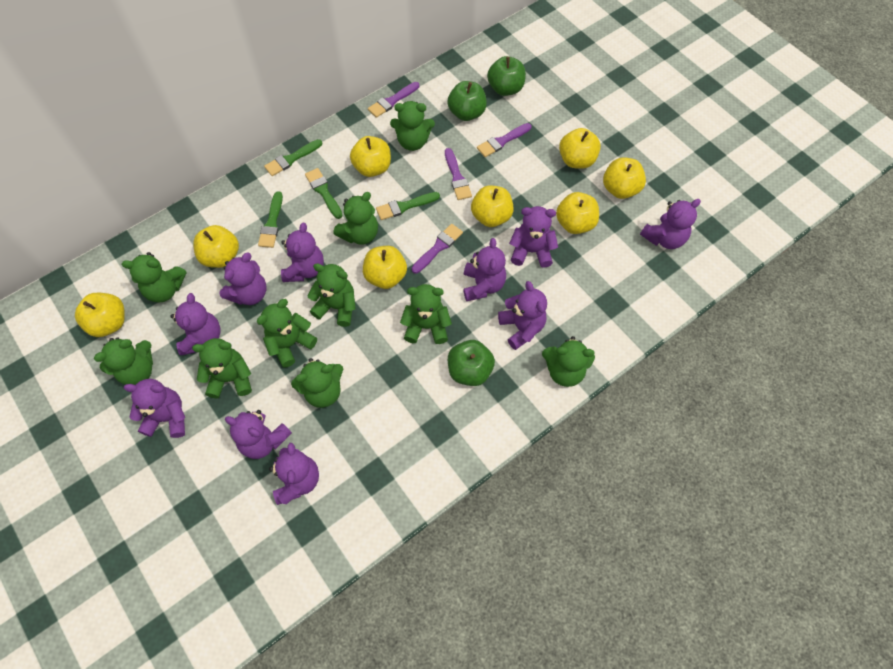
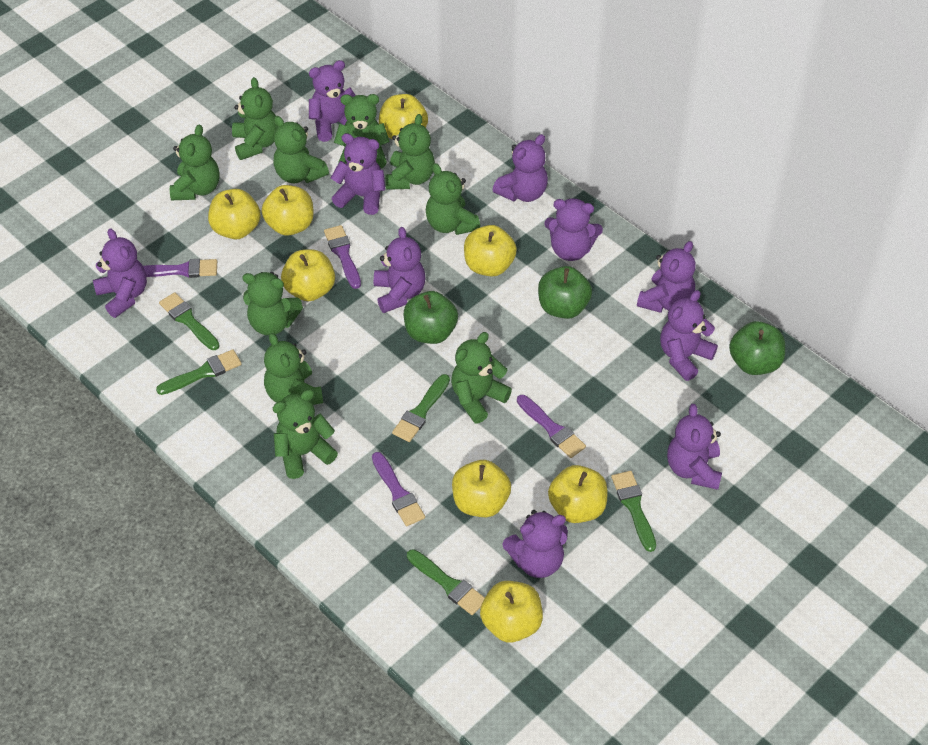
green brush: 4 -> 5

